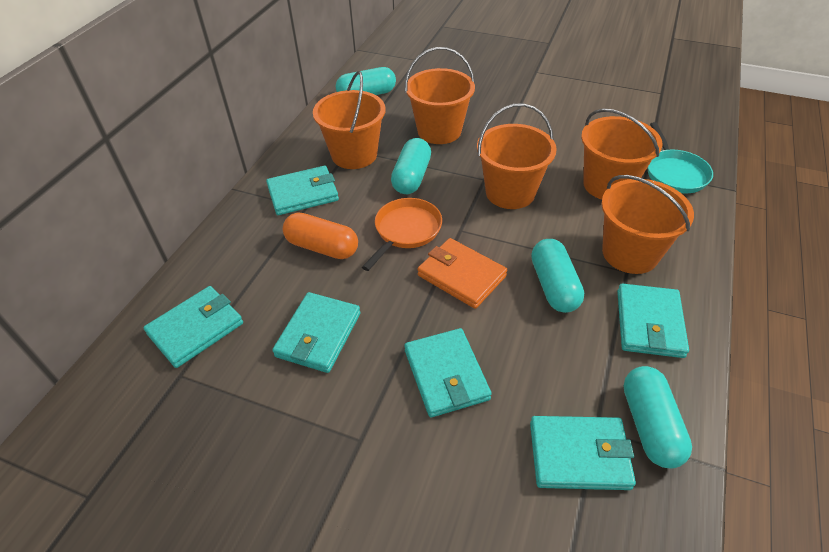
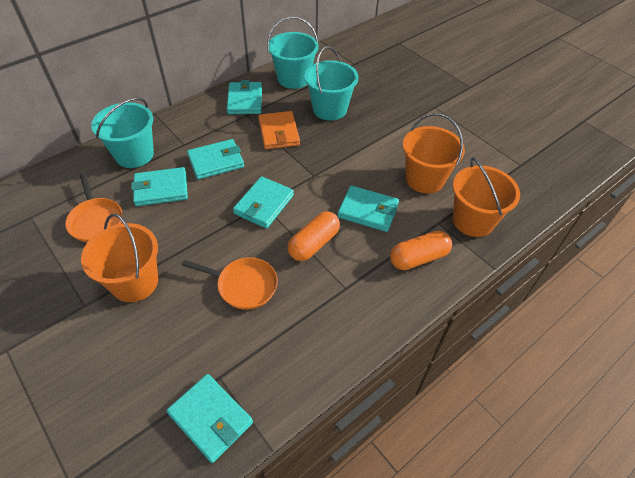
orange bucket: 5 -> 3
orange capsule: 1 -> 2
orange pan: 1 -> 2
turquoise bucket: 0 -> 3
turquoise capsule: 4 -> 0
turquoise pan: 1 -> 0

